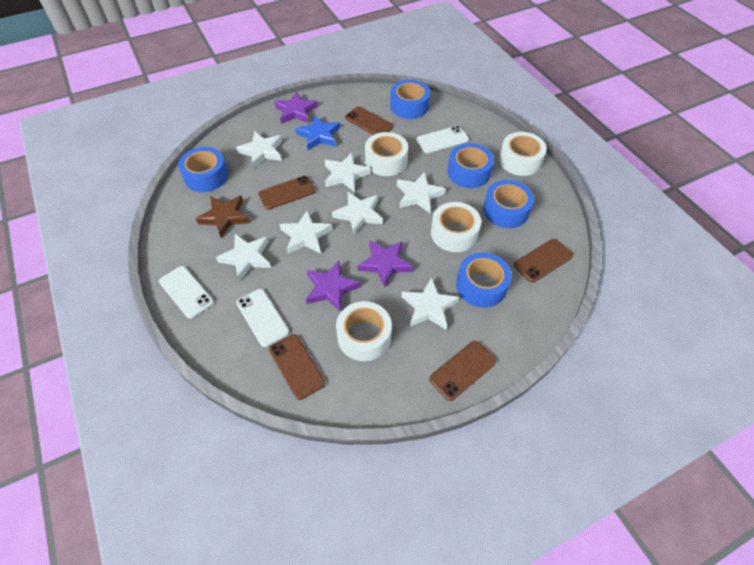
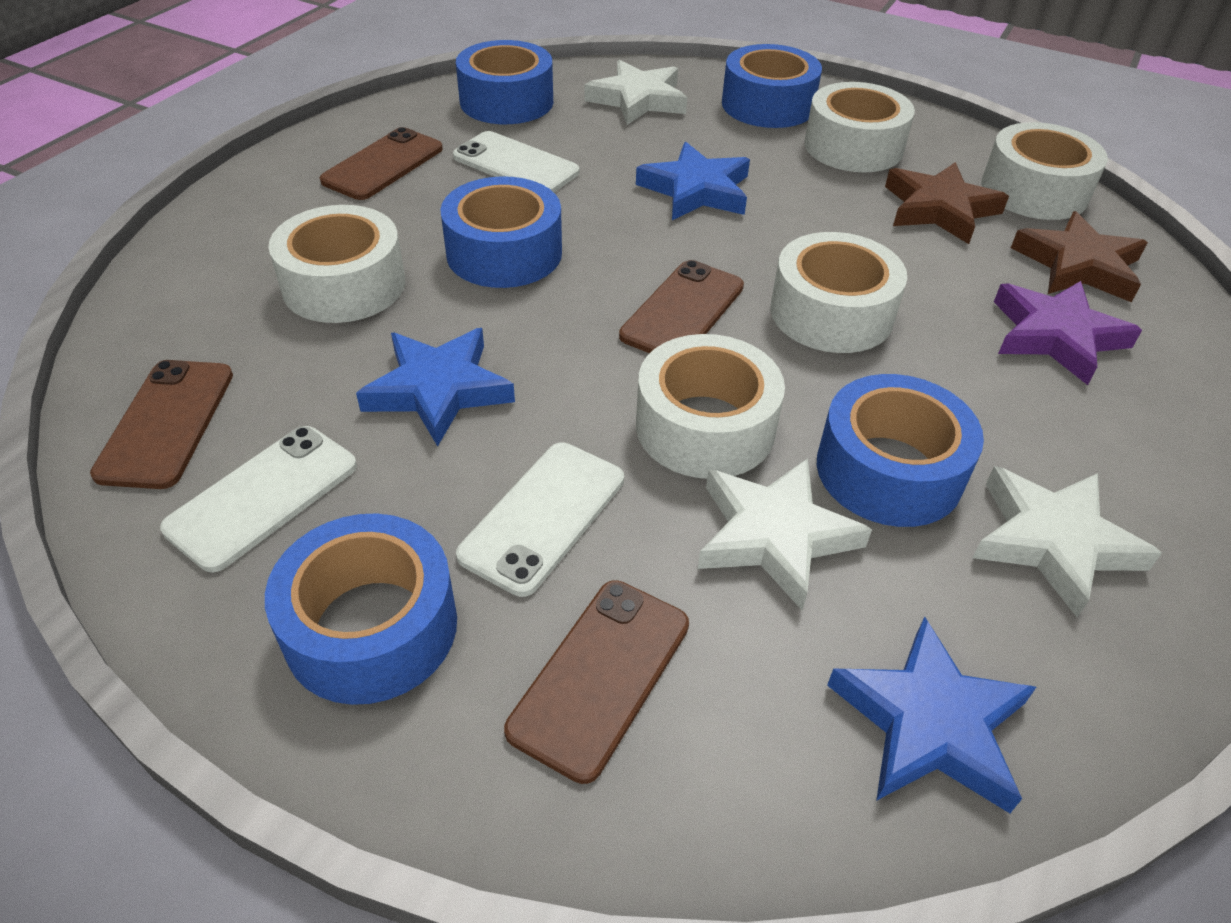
blue star: 1 -> 3
brown phone: 5 -> 4
brown star: 1 -> 2
purple star: 3 -> 1
white star: 7 -> 3
white tape: 4 -> 5

